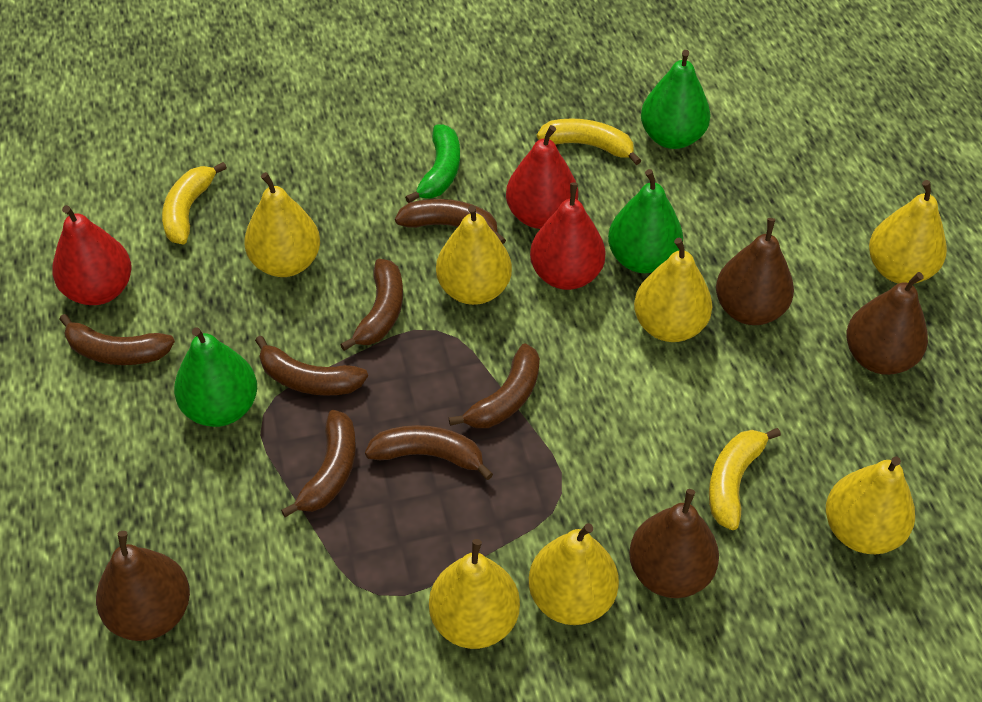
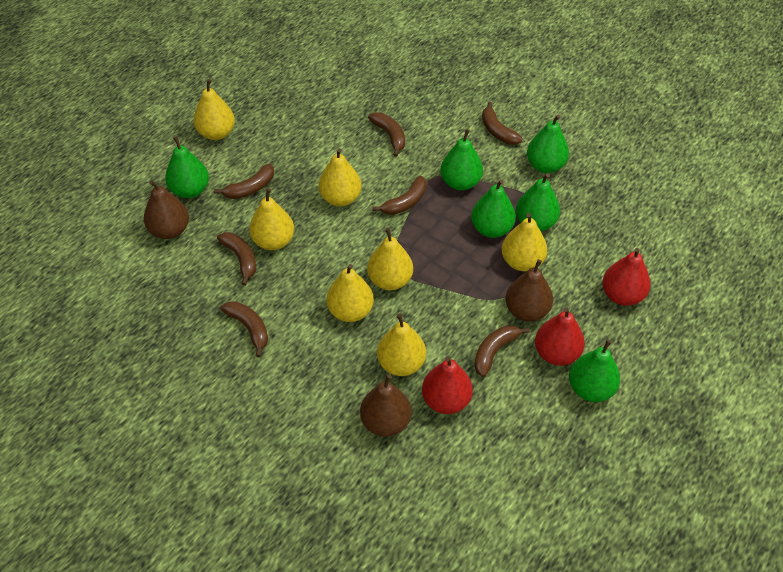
brown pear: 4 -> 3
green banana: 1 -> 0
green pear: 3 -> 6
yellow banana: 3 -> 0

